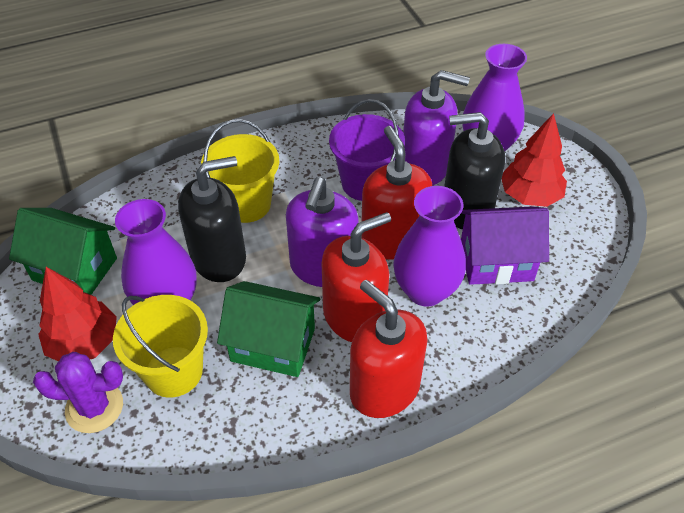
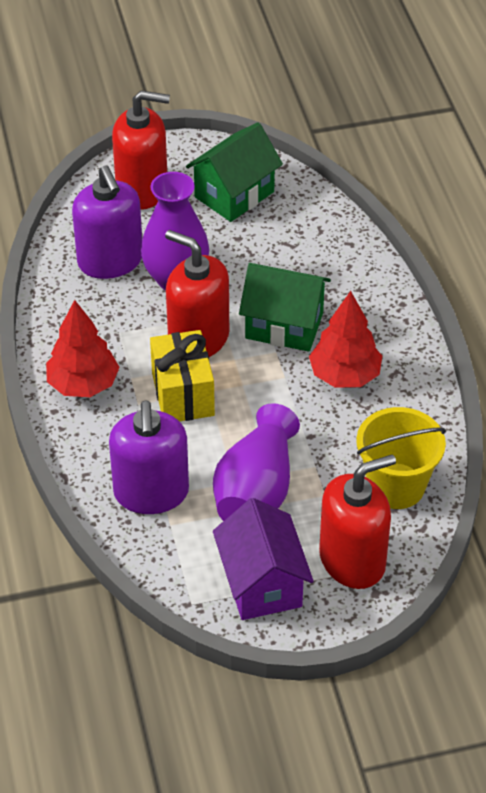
black soap dispenser: 2 -> 0
purple bucket: 1 -> 0
purple cactus: 1 -> 0
purple vase: 3 -> 2
yellow bucket: 2 -> 1
yellow gift: 0 -> 1

